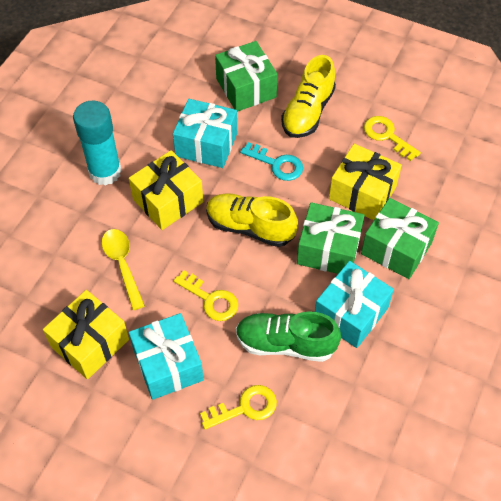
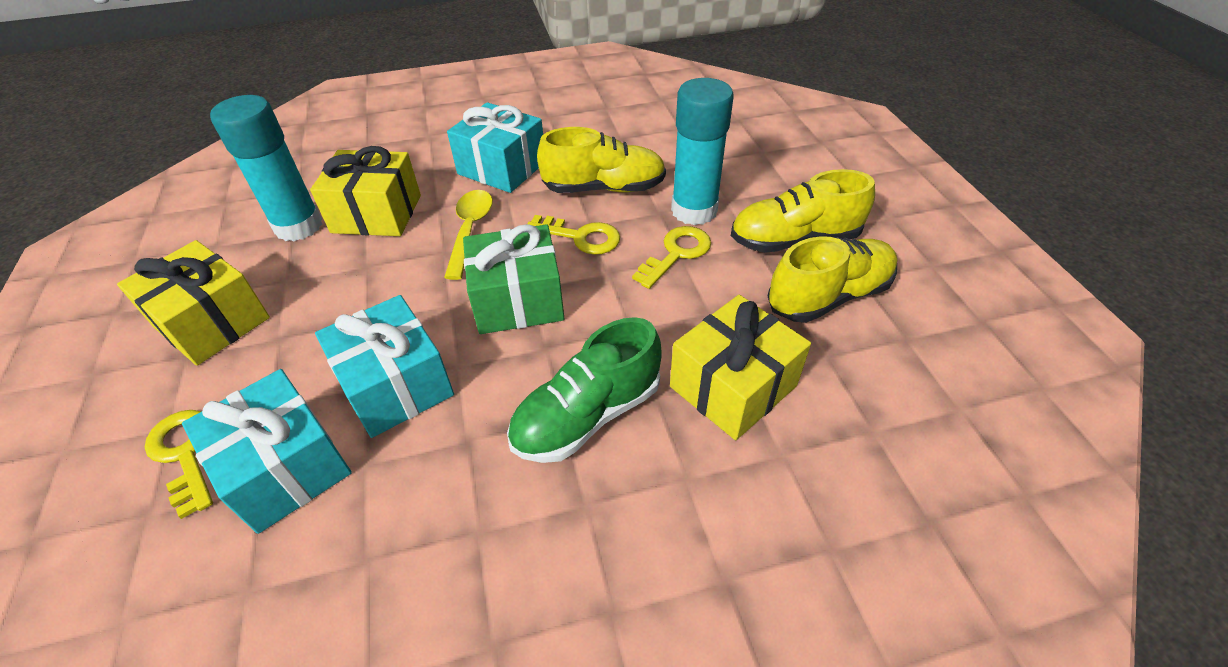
green gift: 3 -> 1
turquoise glue stick: 1 -> 2
turquoise key: 1 -> 0
yellow shoe: 2 -> 3

